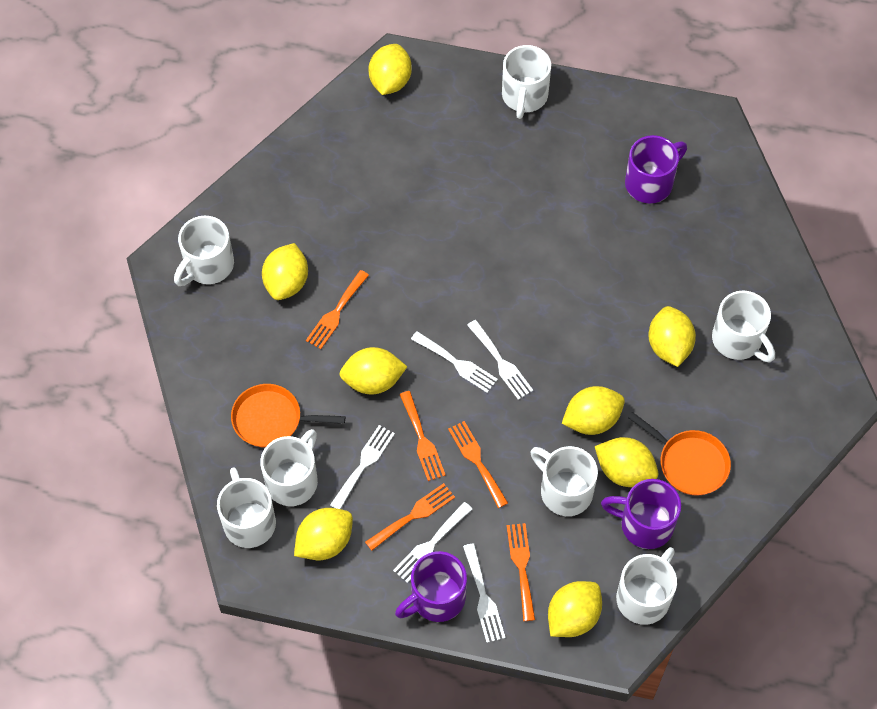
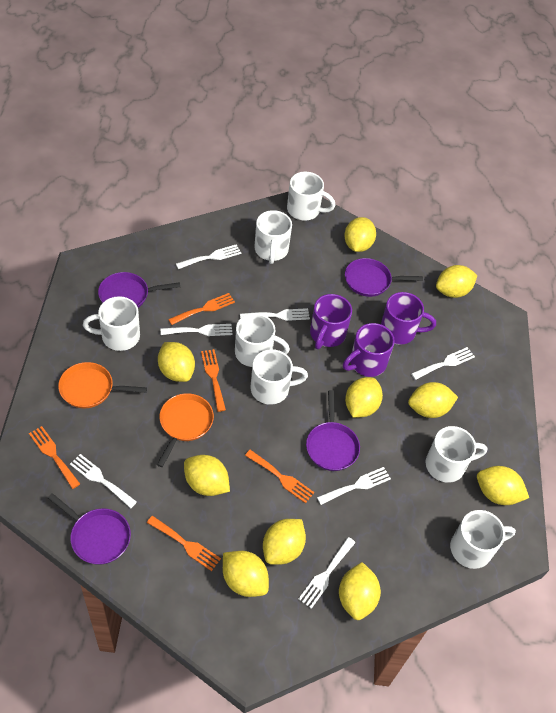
purple pan: 0 -> 4
white fork: 5 -> 7
yellow lemon: 8 -> 10

